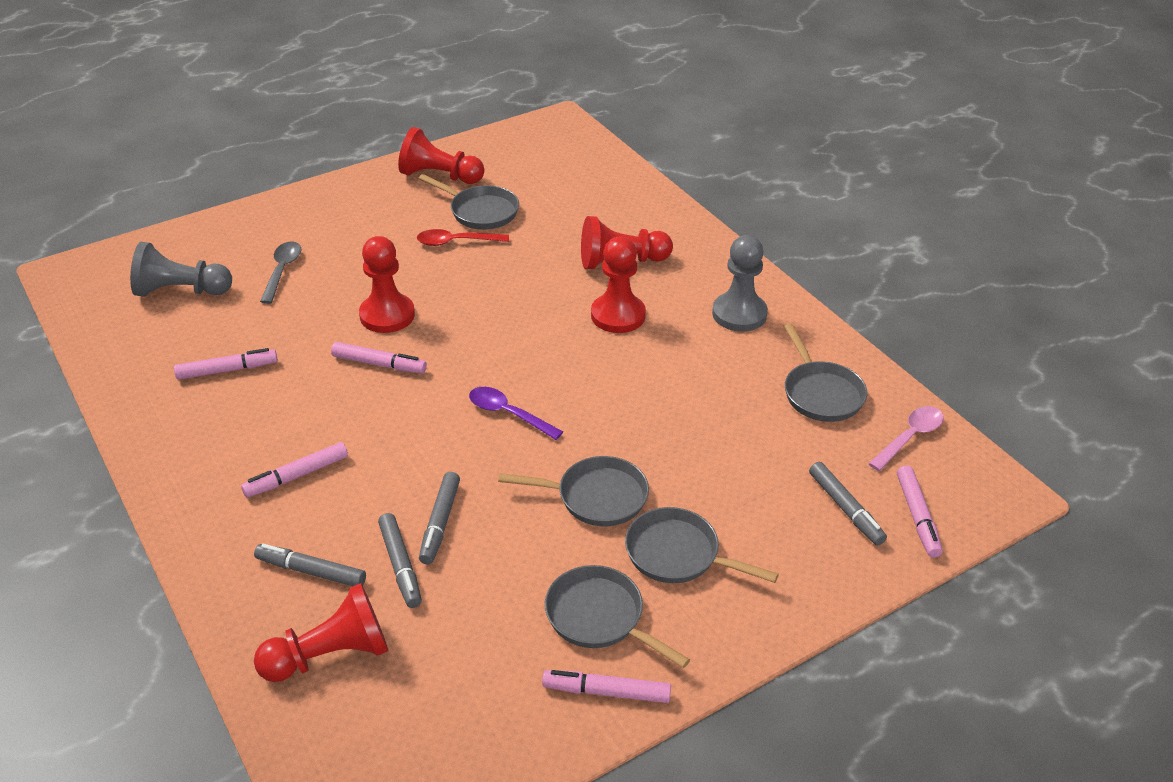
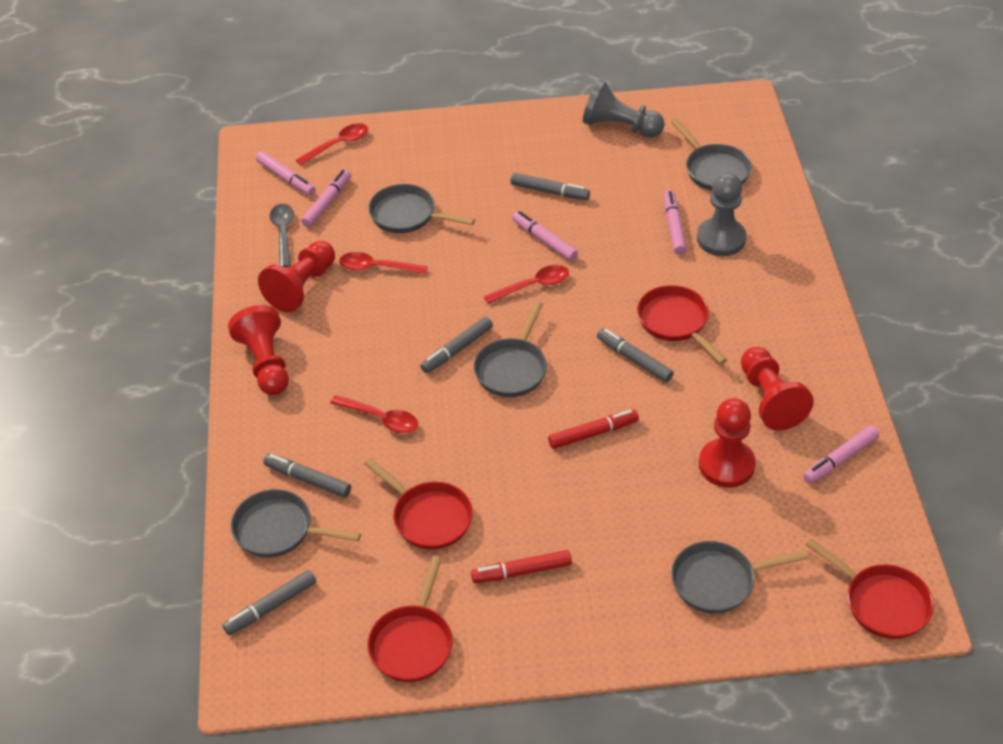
grey marker: 4 -> 5
pink spoon: 1 -> 0
purple spoon: 1 -> 0
red marker: 0 -> 2
red pan: 0 -> 4
red pawn: 5 -> 4
red spoon: 1 -> 4

